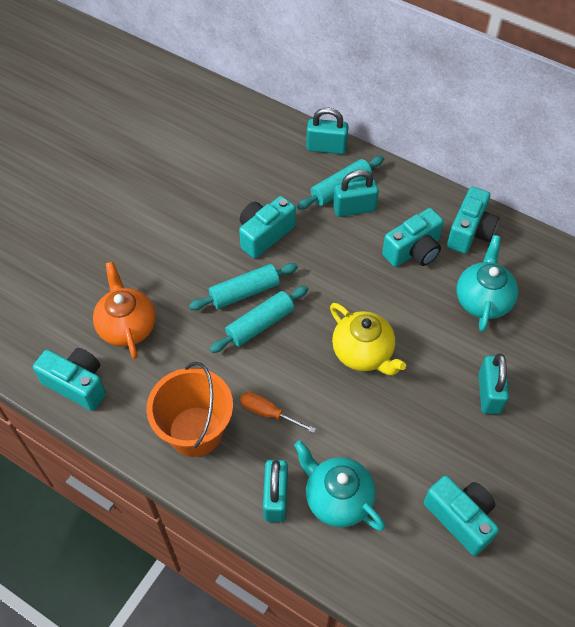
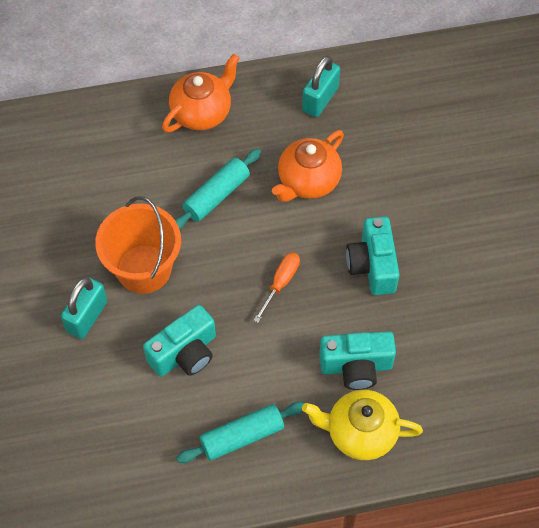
orange teapot: 1 -> 2
turquoise camera: 5 -> 3
turquoise padlock: 4 -> 2
turquoise rolling pin: 3 -> 2
turquoise teapot: 2 -> 0

